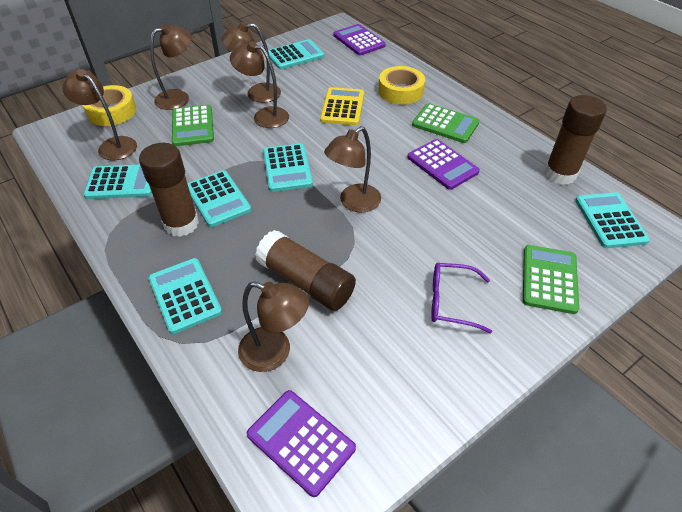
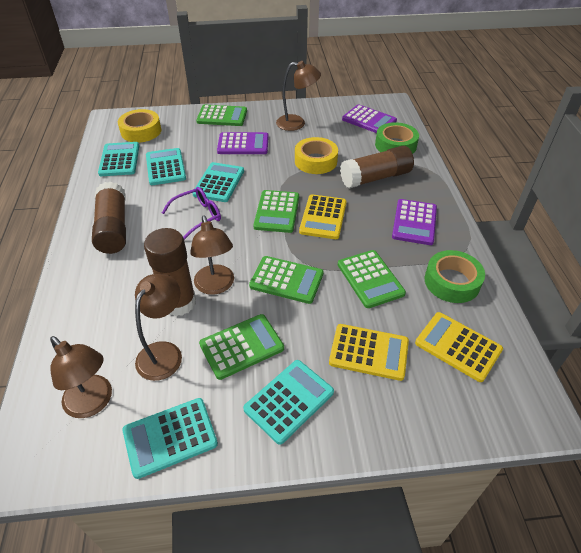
brown lamp: 6 -> 4
green calculator: 3 -> 5
green tape: 0 -> 2
turquoise calculator: 6 -> 5
yellow calculator: 1 -> 3

